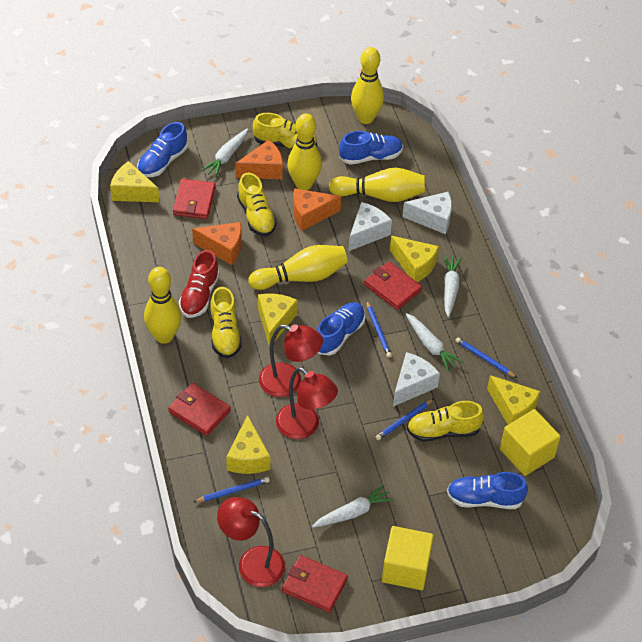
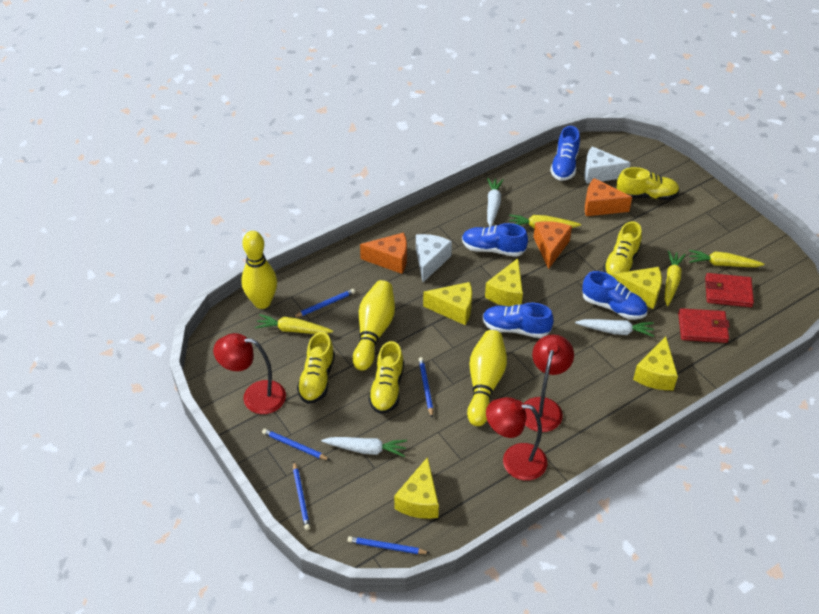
blue pencil: 4 -> 5
red shoe: 1 -> 0
red wallet: 4 -> 2
white carrot: 4 -> 3
white cheese: 3 -> 2
yellow bowling pin: 5 -> 3
yellow carrot: 0 -> 4
yellow cube: 2 -> 0

